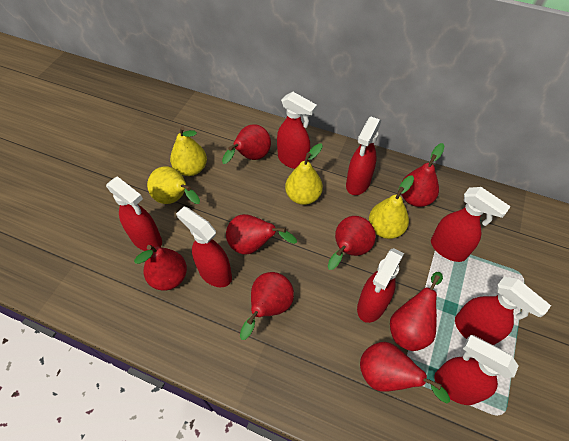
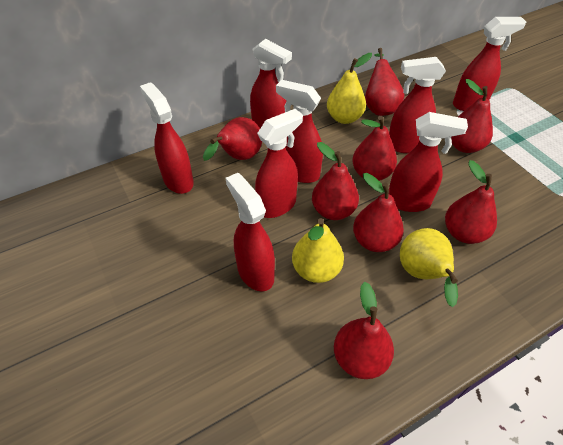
yellow pear: 4 -> 3

